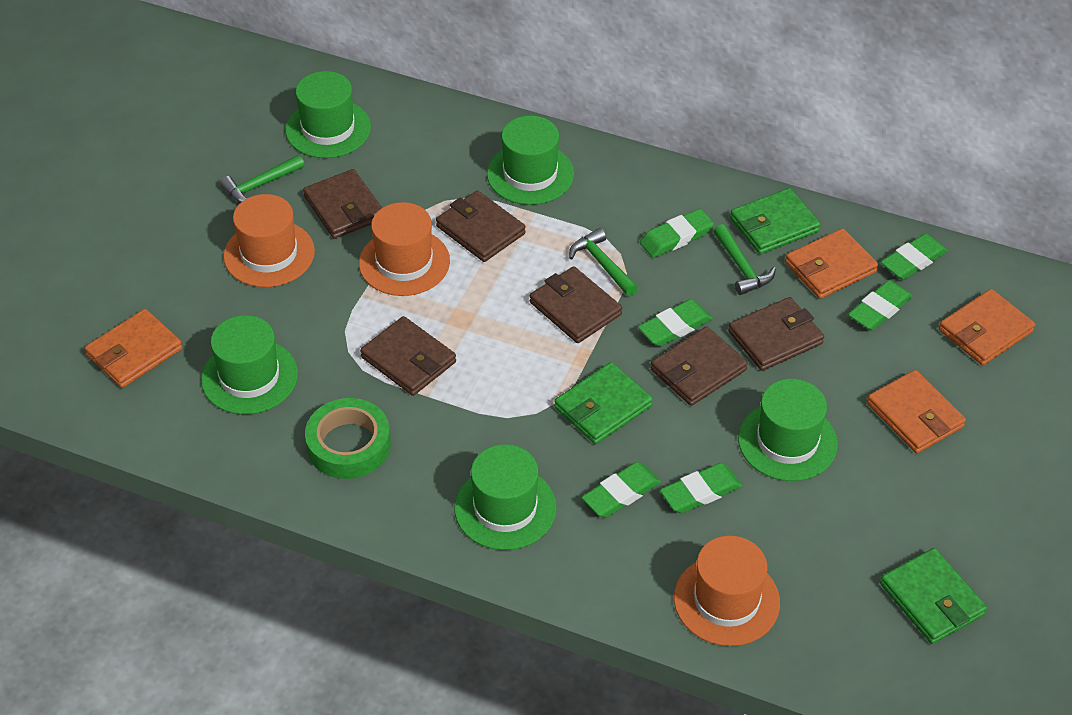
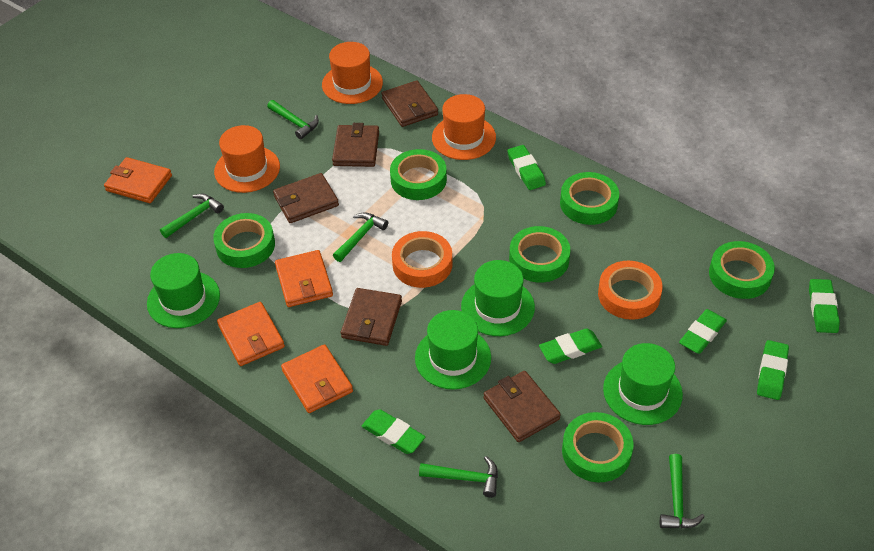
brown wallet: 6 -> 5
green hammer: 3 -> 5
green hat: 5 -> 4
green tape: 1 -> 6
green wallet: 3 -> 0
orange tape: 0 -> 2

